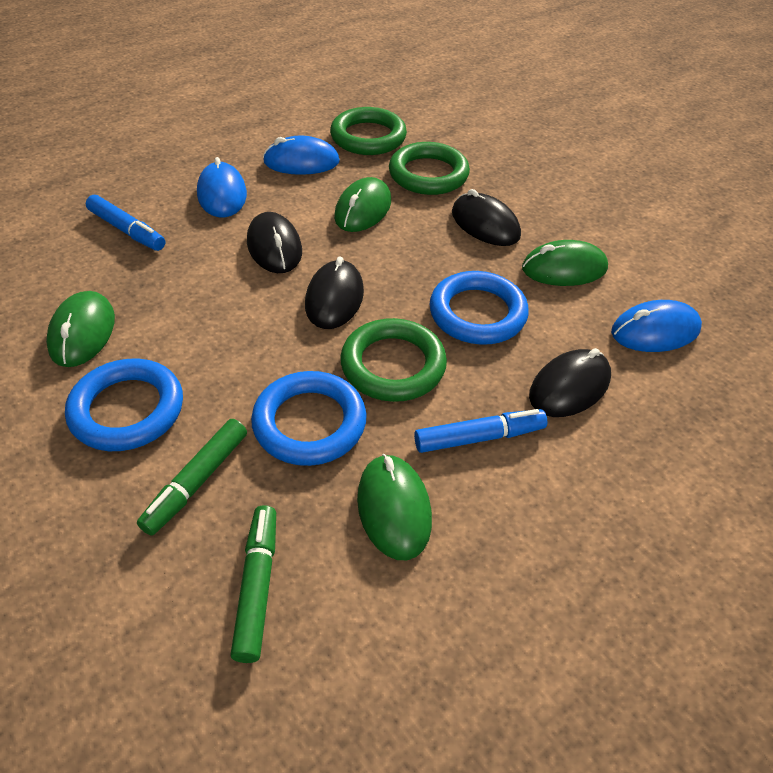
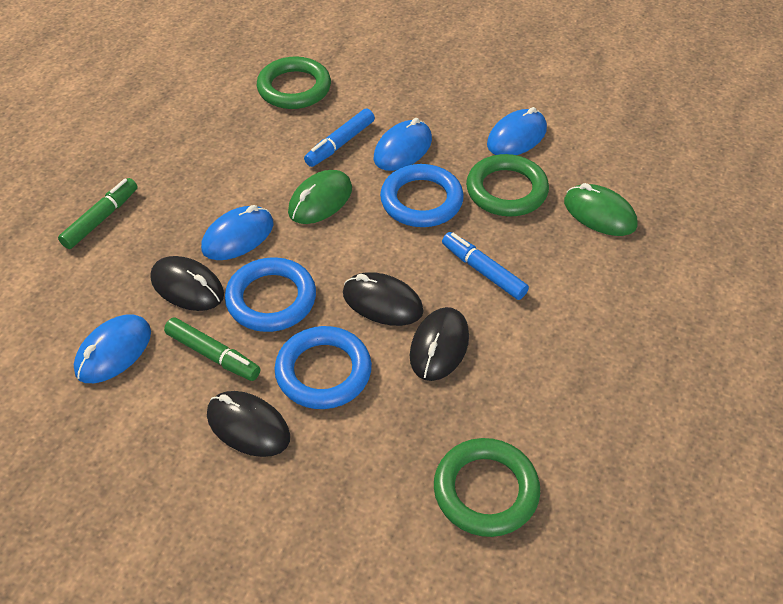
blue mouse: 3 -> 4
green mouse: 4 -> 2

